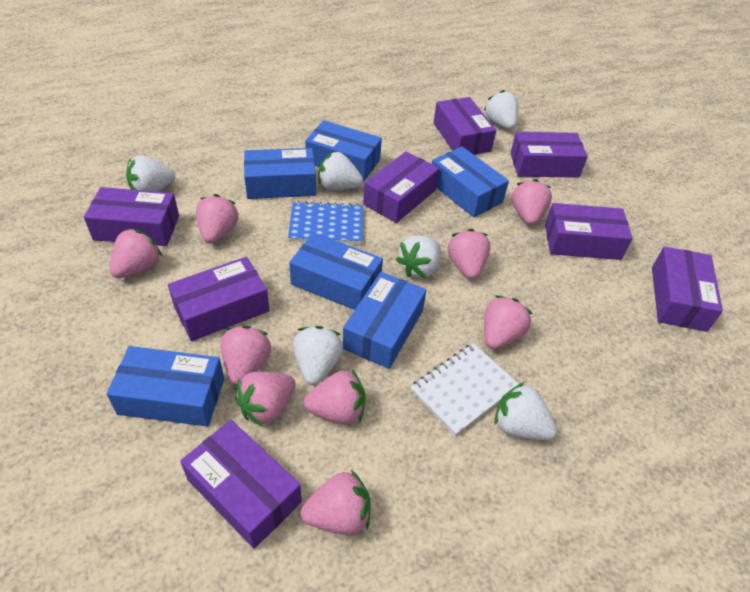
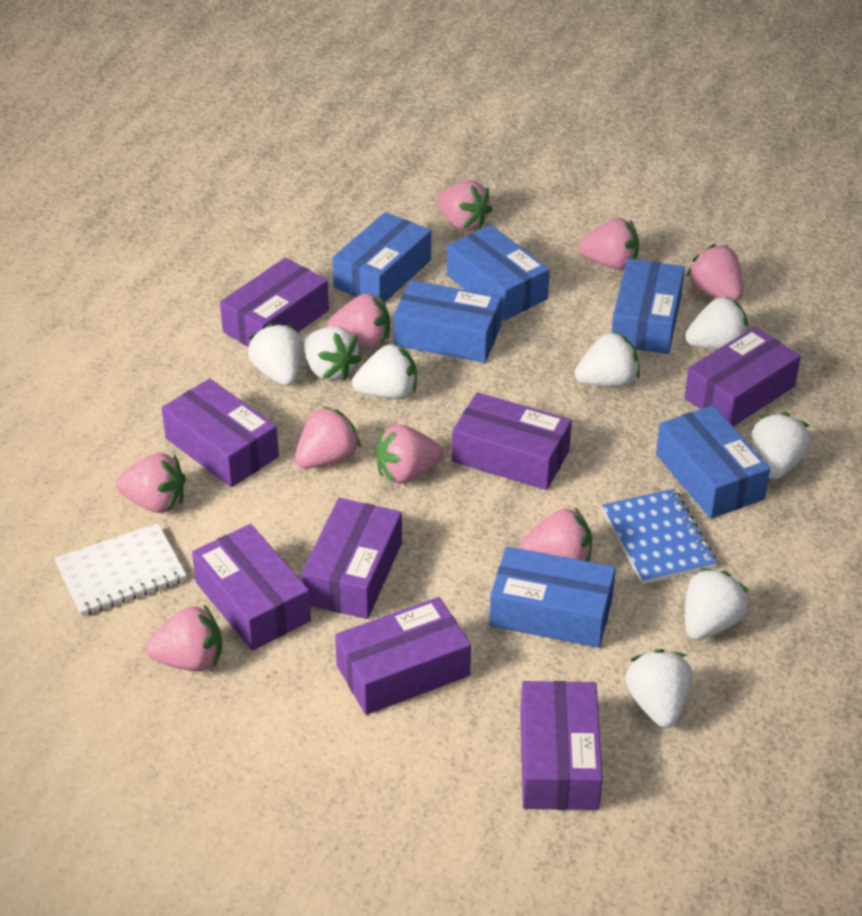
white strawberry: 6 -> 8

